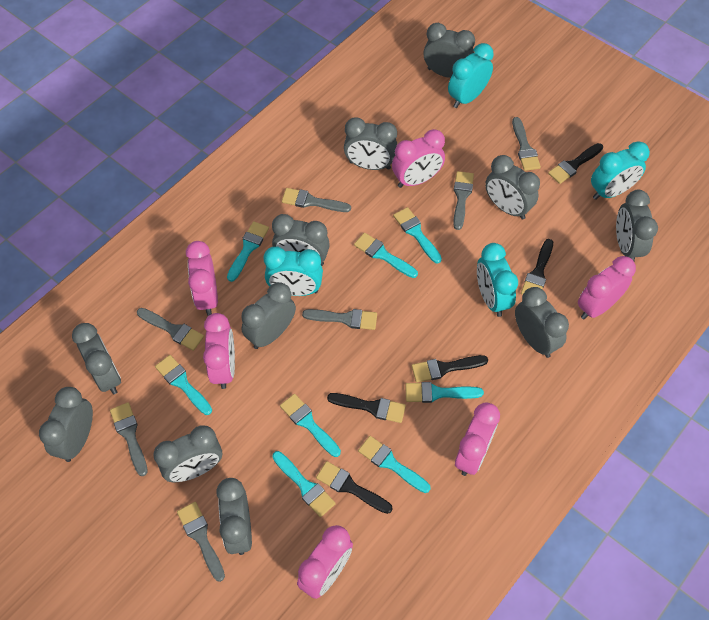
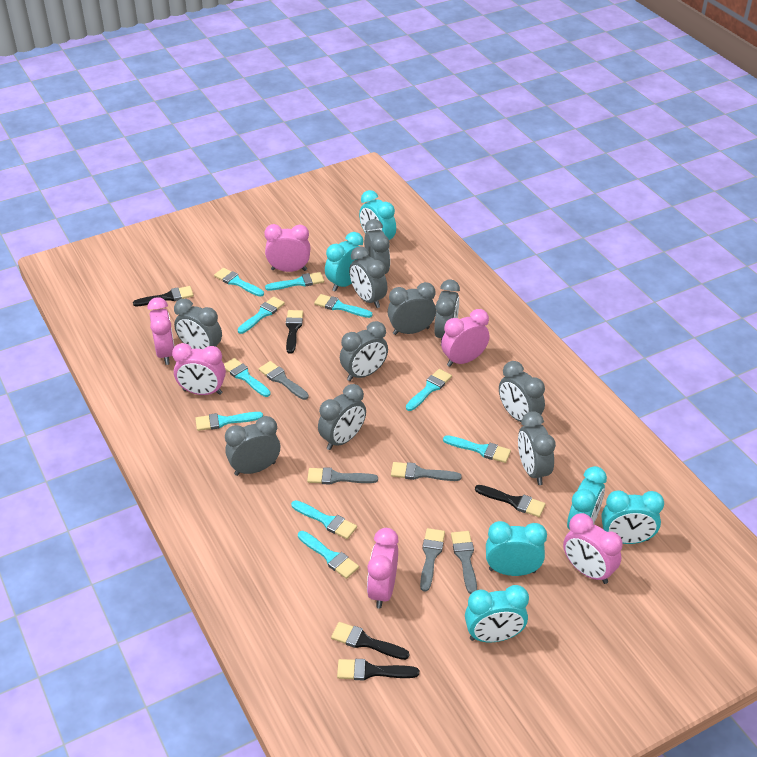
grey brush: 7 -> 5
grey clock: 11 -> 10
turquoise brush: 8 -> 10
turquoise clock: 4 -> 6

